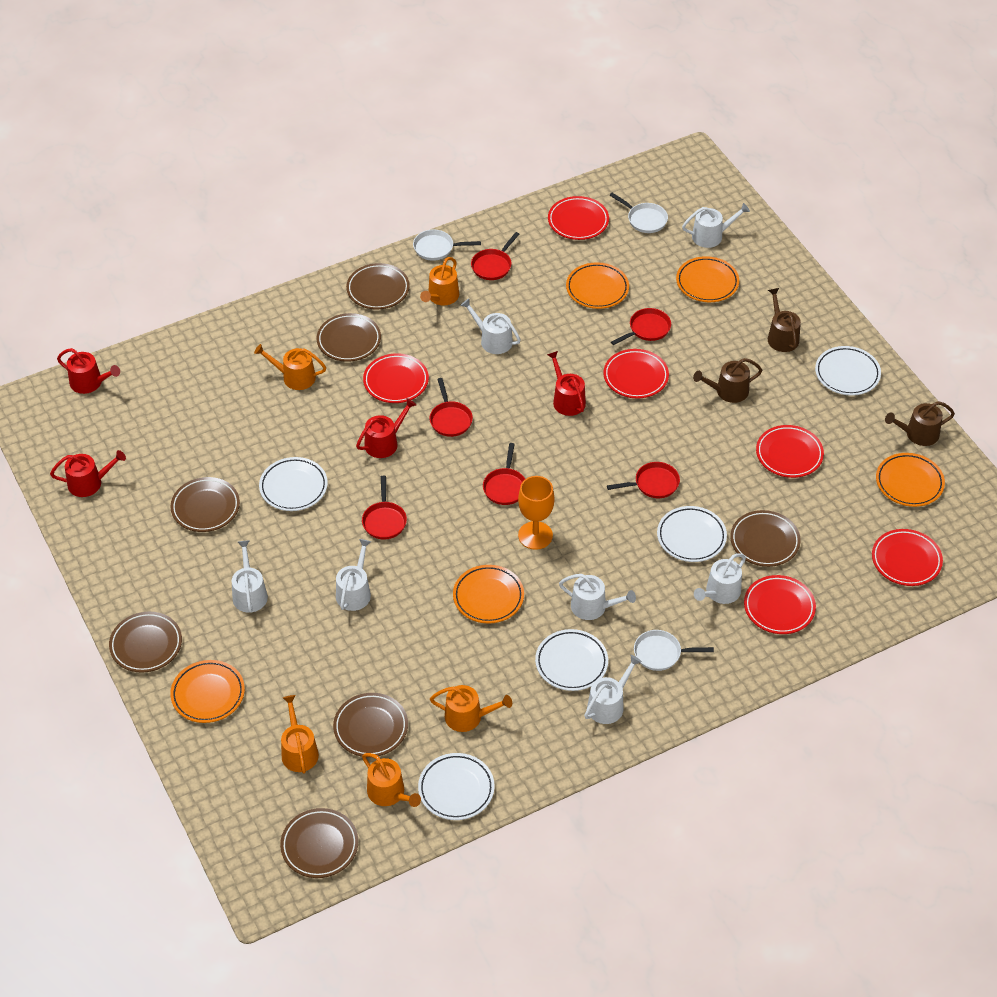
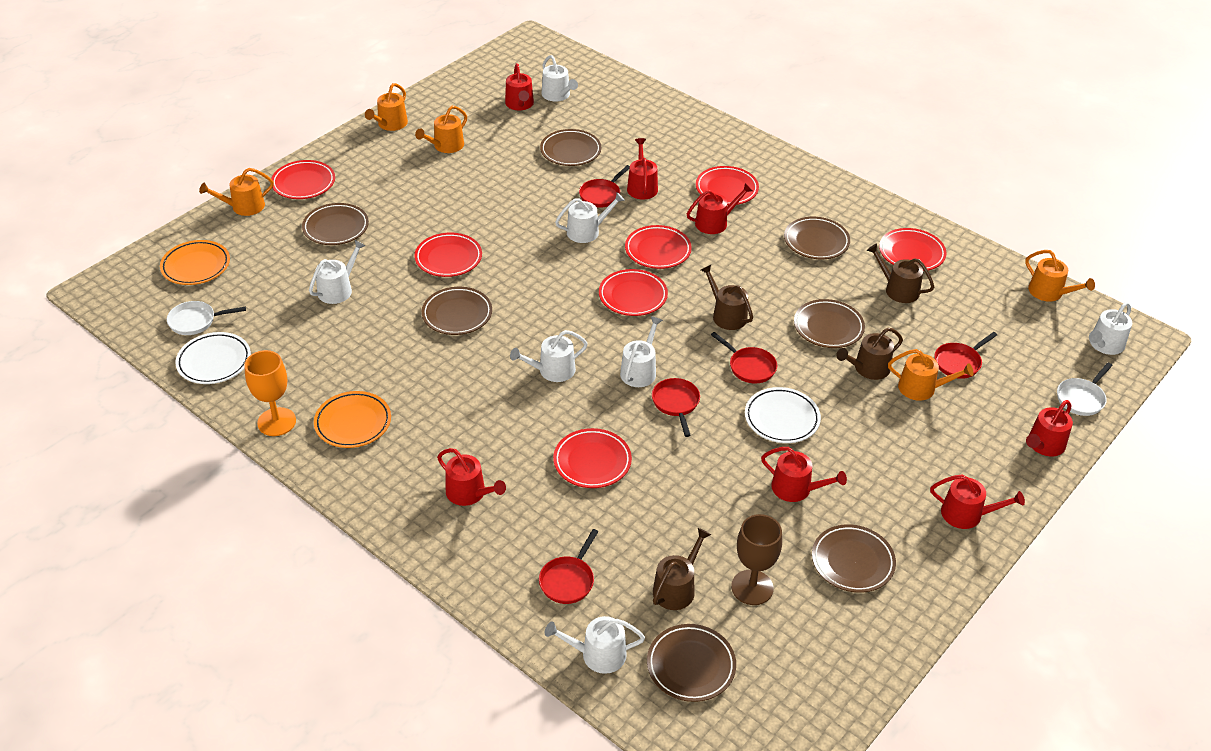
brown goblet: 0 -> 1
brown watering can: 3 -> 4
orange plate: 5 -> 2
red pan: 6 -> 5
red plate: 6 -> 7
red watering can: 4 -> 7
white pan: 3 -> 2
white plate: 5 -> 2

